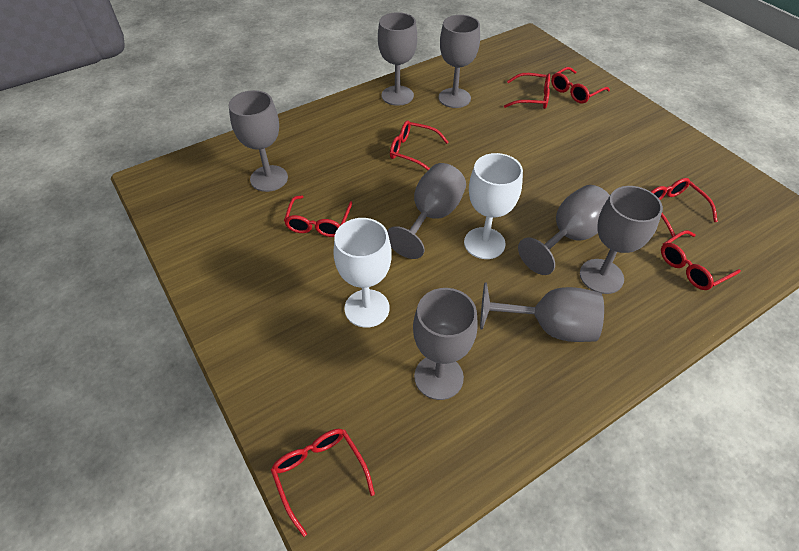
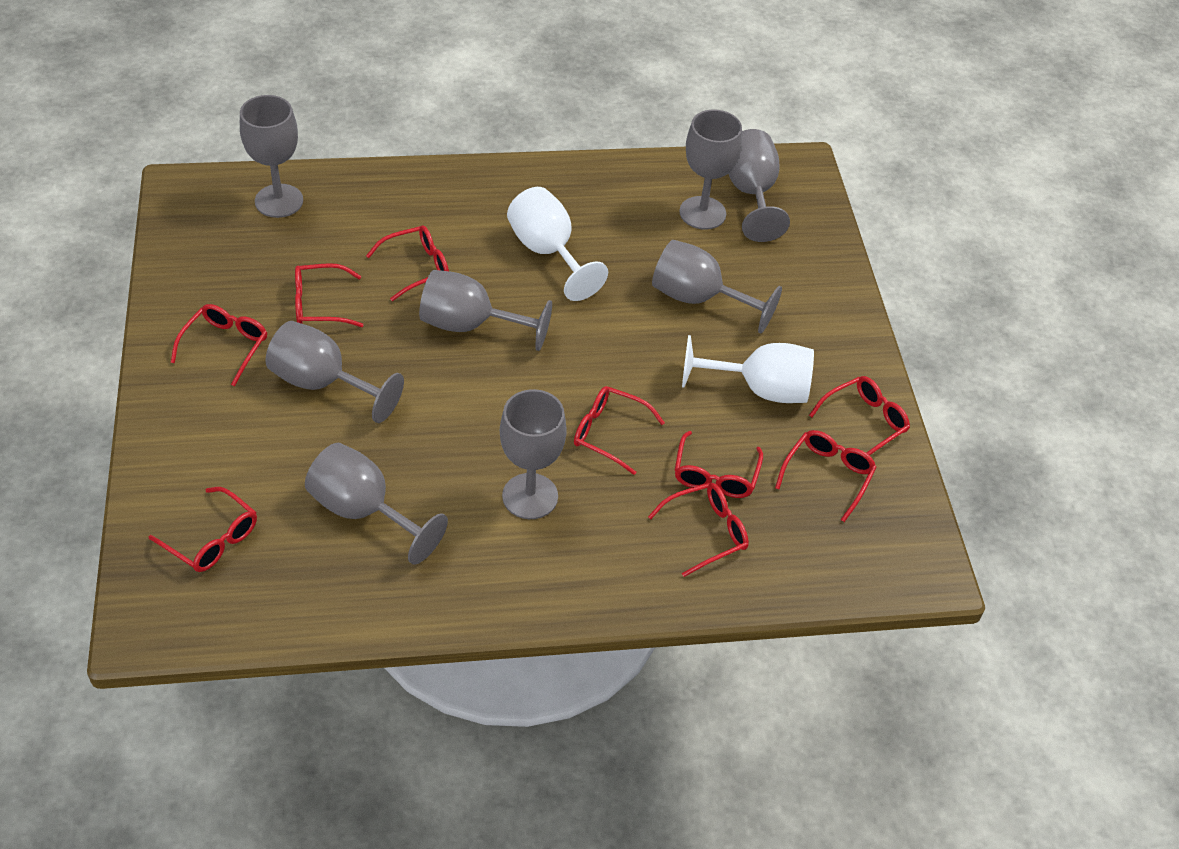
red glasses: 7 -> 9

